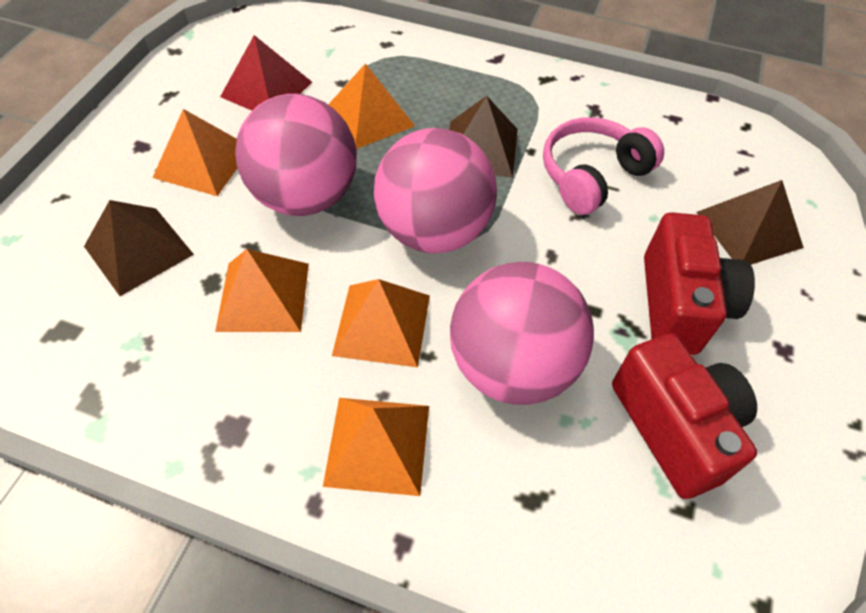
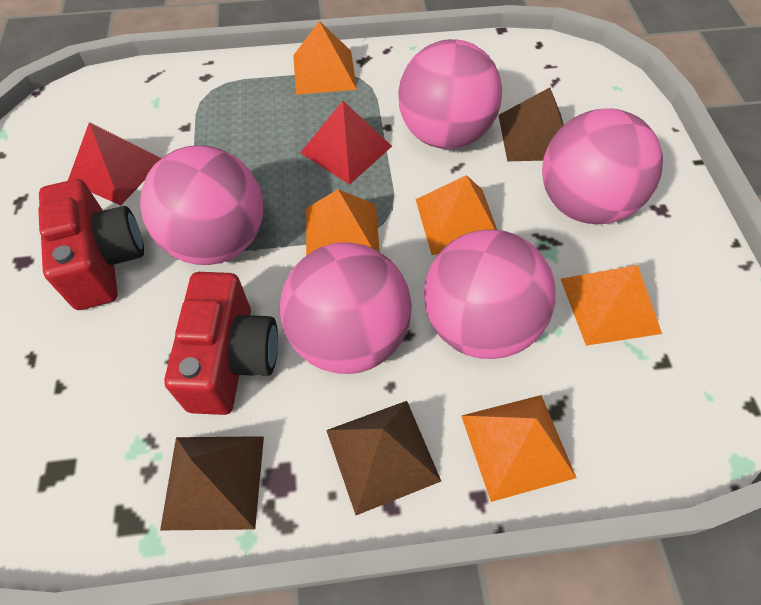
pink ball: 3 -> 5
pink headphones: 1 -> 0
red pyramid: 1 -> 2

